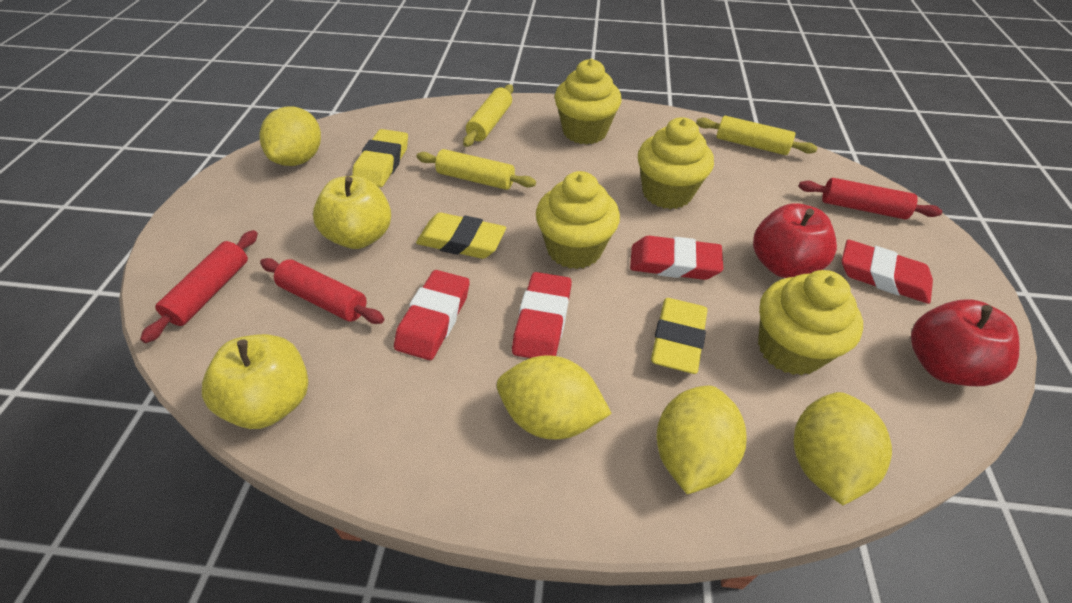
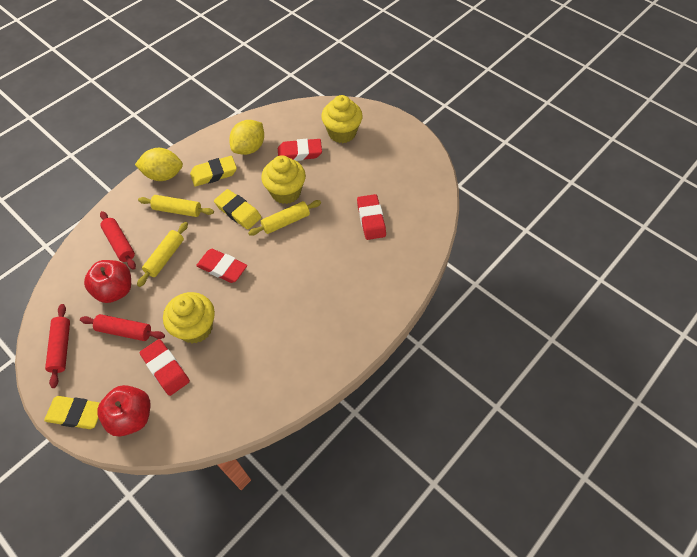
yellow apple: 2 -> 0
yellow cupcake: 4 -> 3
yellow lemon: 4 -> 2

